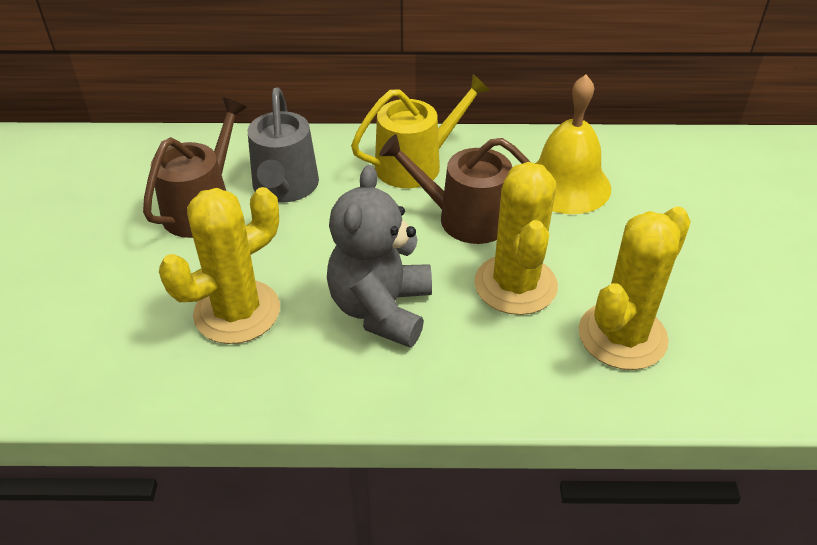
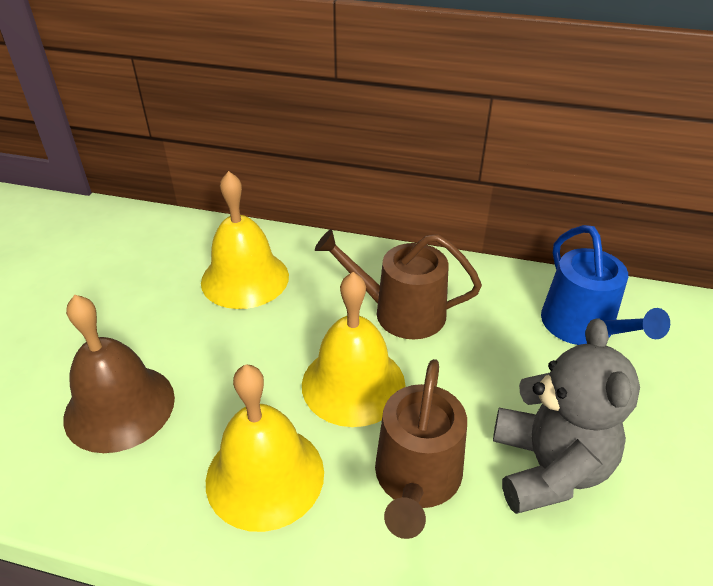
blue watering can: 0 -> 1
brown bell: 0 -> 1
grey watering can: 1 -> 0
yellow bell: 1 -> 3
yellow cactus: 3 -> 0
yellow watering can: 1 -> 0

